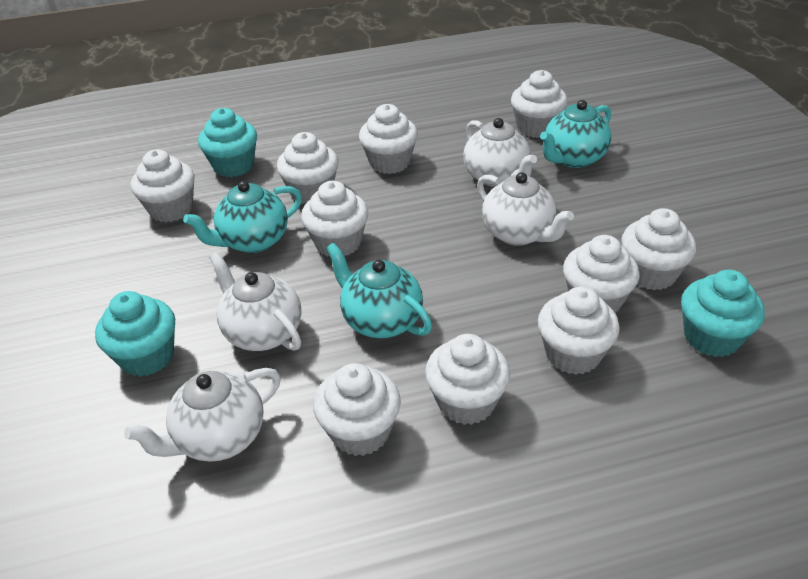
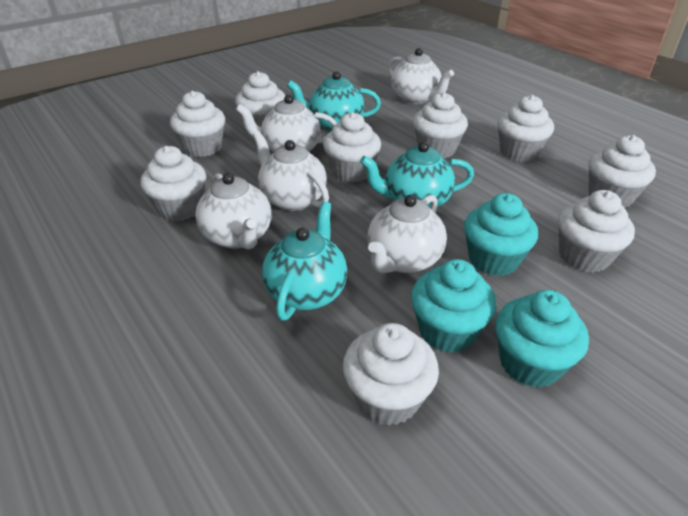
white cupcake: 10 -> 9
white teapot: 4 -> 5

